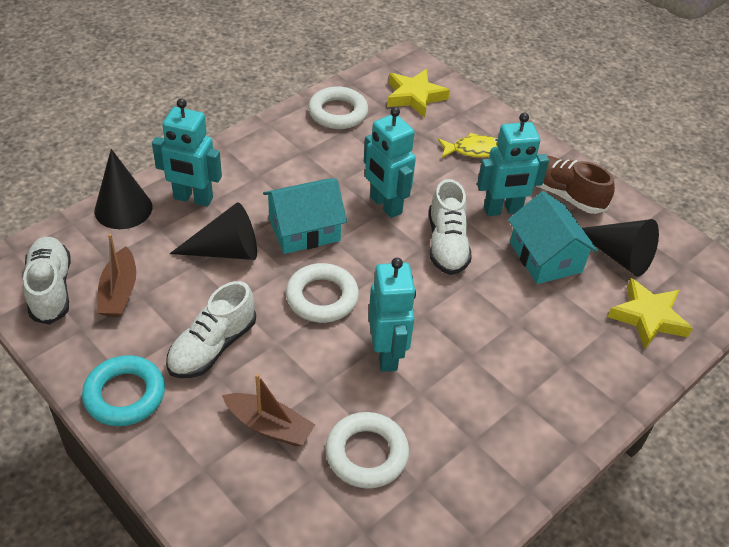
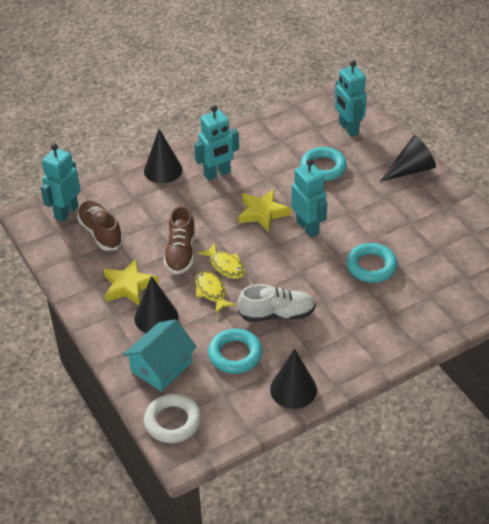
black cone: 3 -> 4
brown boat: 2 -> 0
brown shoe: 1 -> 2
turquoise house: 2 -> 1
turquoise ring: 1 -> 3
white ring: 3 -> 1
white shoe: 3 -> 1
yellow fish: 1 -> 2

